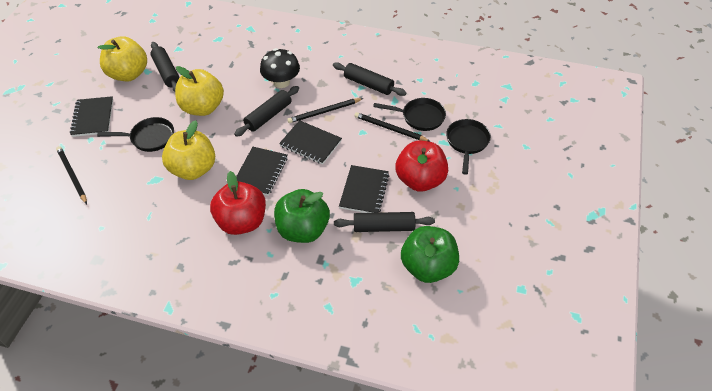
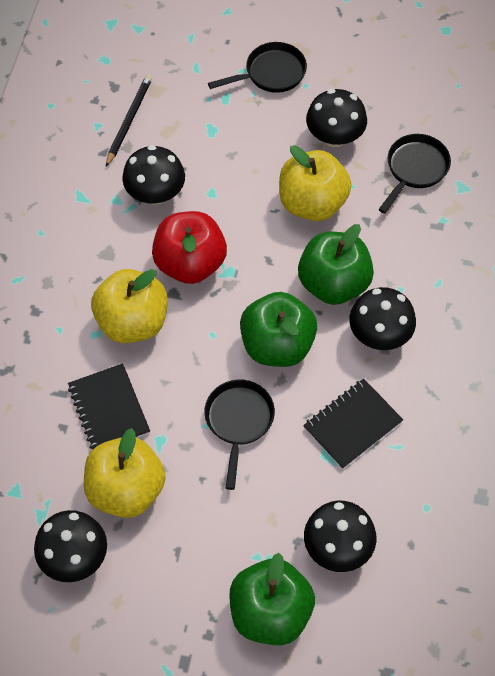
black mushroom: 1 -> 5
black notebook: 4 -> 2
black pencil: 3 -> 1
black rolling pin: 4 -> 0
green apple: 2 -> 3
red apple: 2 -> 1

